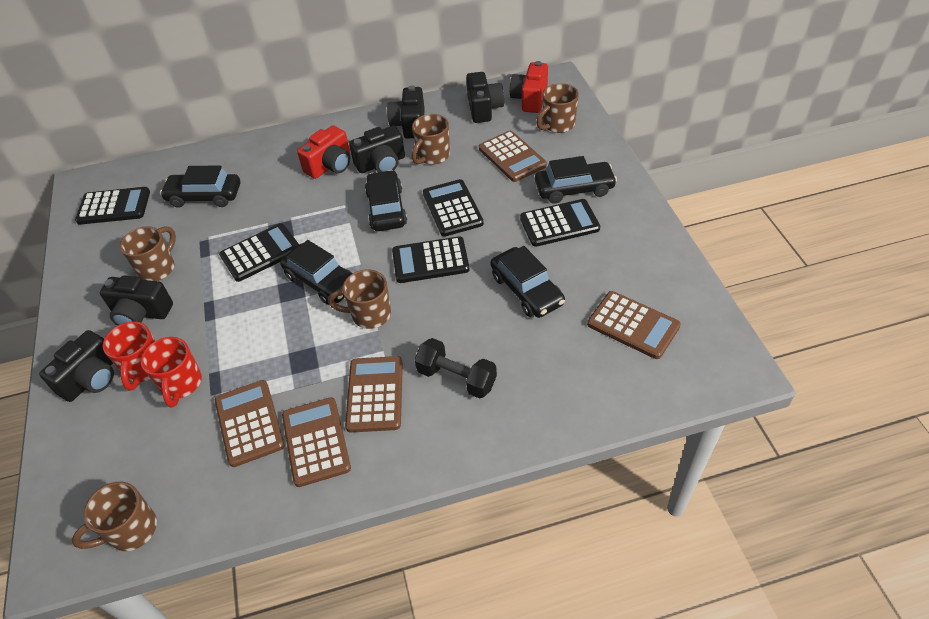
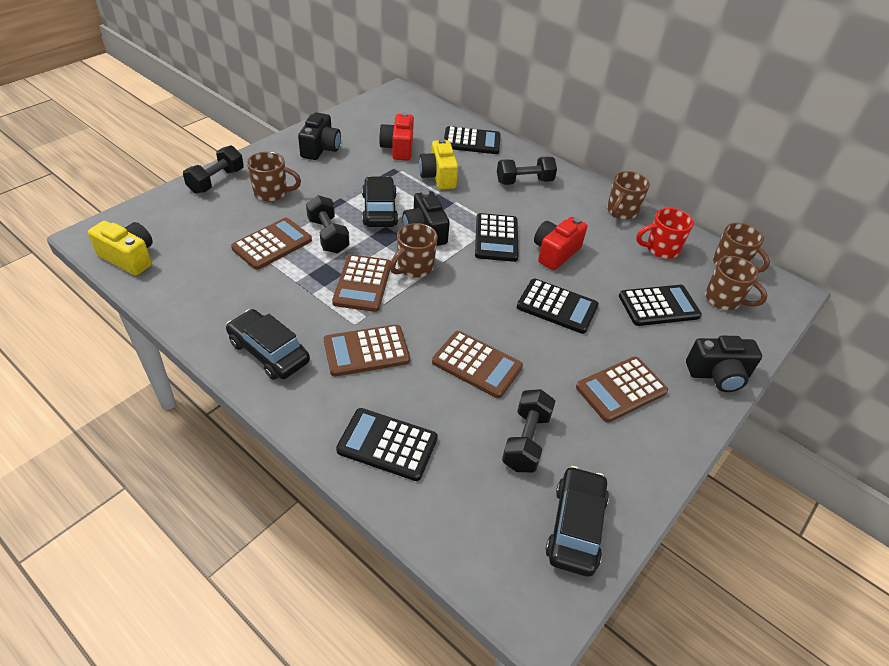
black camera: 5 -> 3
black car: 5 -> 3
black dumbbell: 1 -> 4
red mug: 2 -> 1
yellow camera: 0 -> 2

